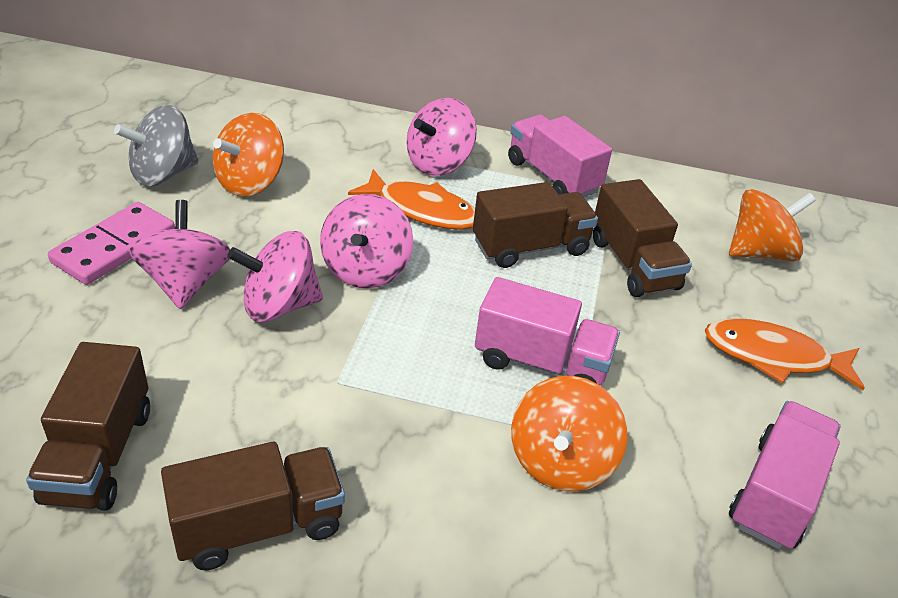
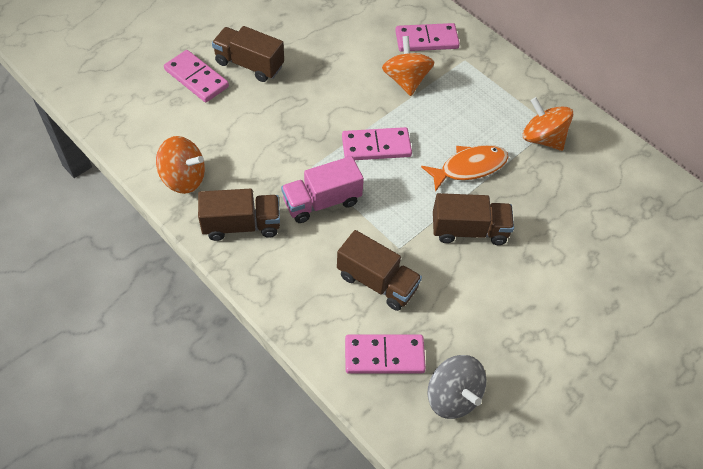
orange fish: 2 -> 1
pink domino: 1 -> 4
pink spinning top: 4 -> 0
pink truck: 3 -> 1

